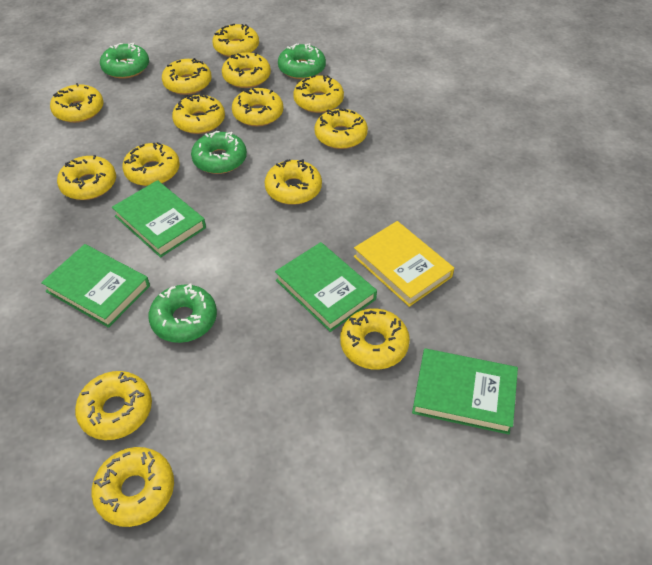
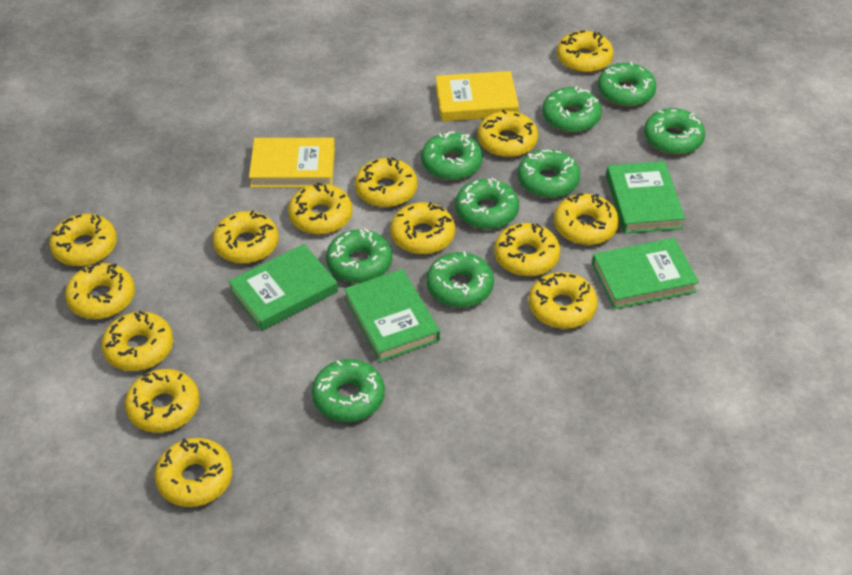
green donut: 4 -> 9
yellow book: 1 -> 2

